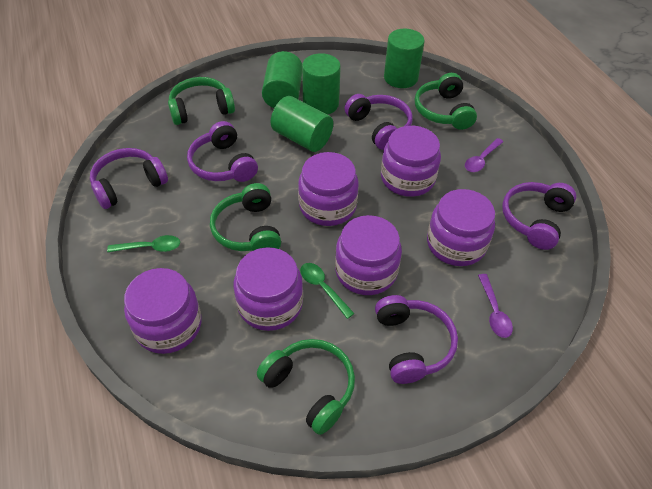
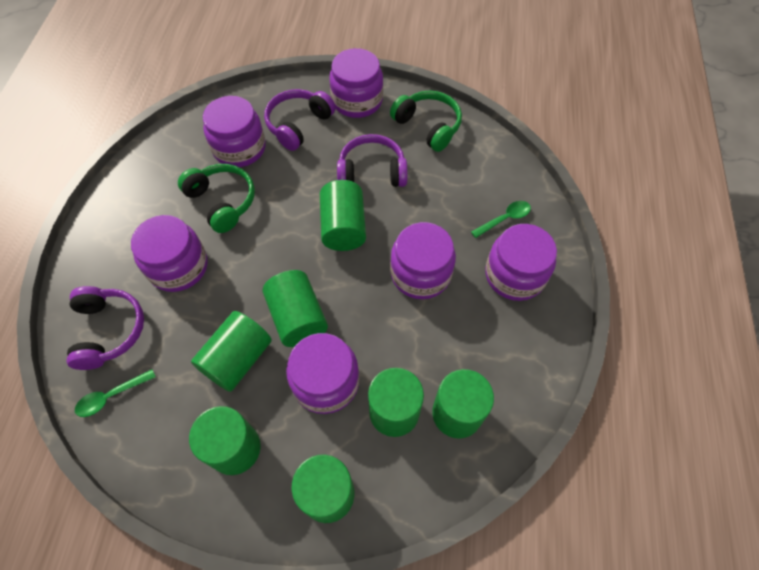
green cylinder: 4 -> 7
green headphones: 4 -> 2
purple headphones: 5 -> 3
purple spoon: 2 -> 0

